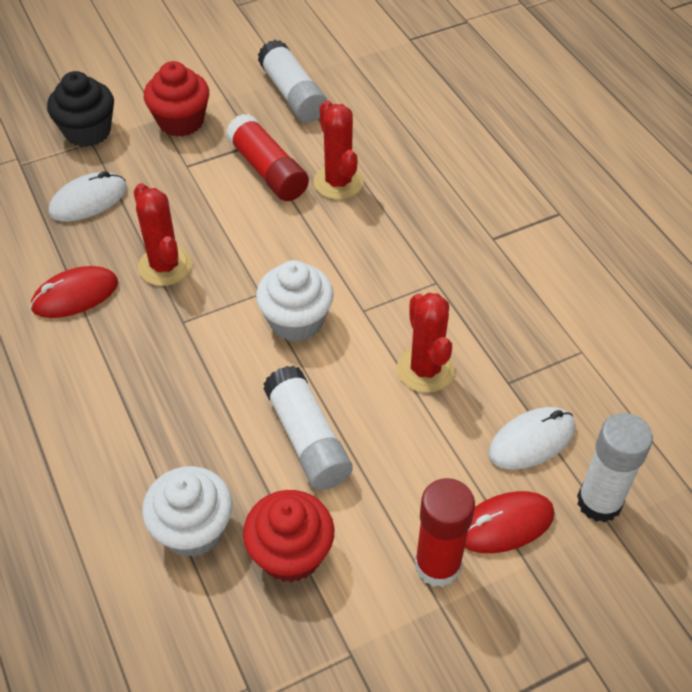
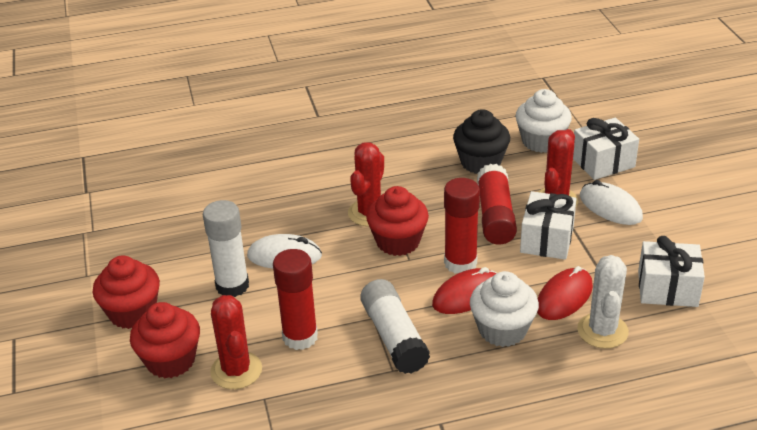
red cupcake: 2 -> 3
red glue stick: 2 -> 3
white cactus: 0 -> 1
white gift: 0 -> 3
white glue stick: 3 -> 2

